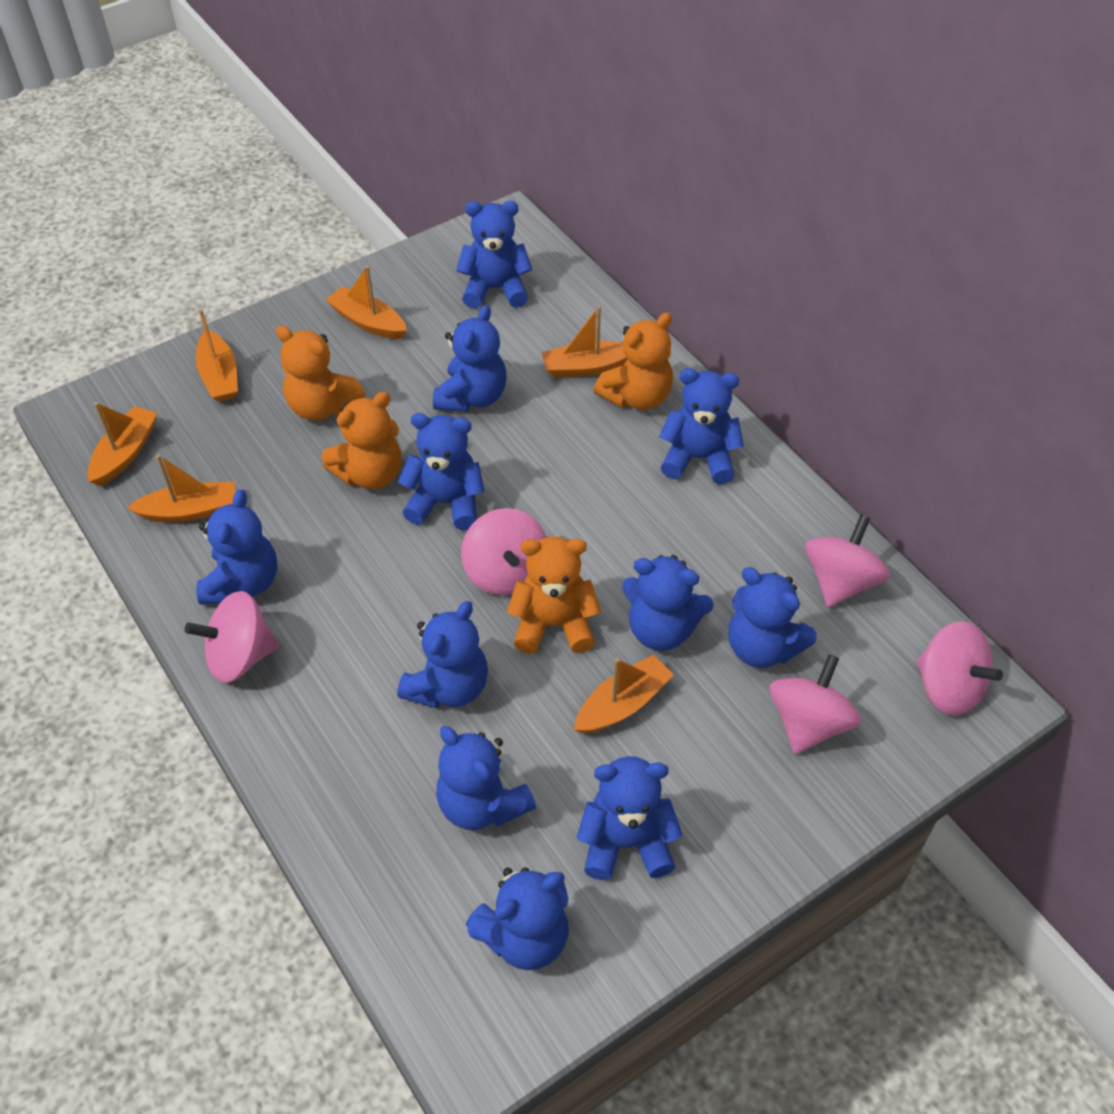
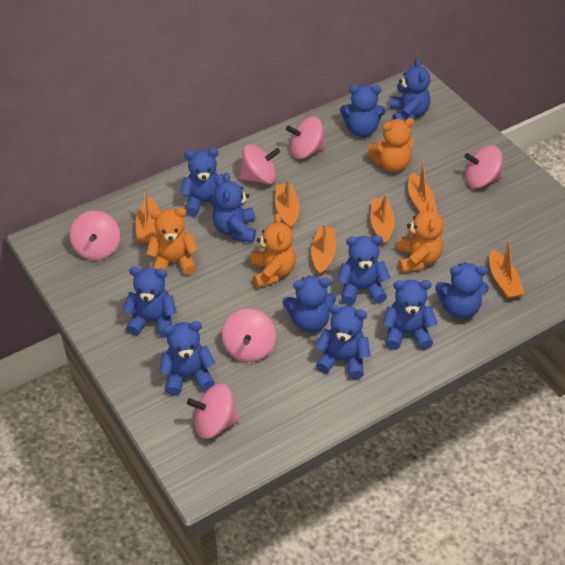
pink spinning top: 5 -> 6

